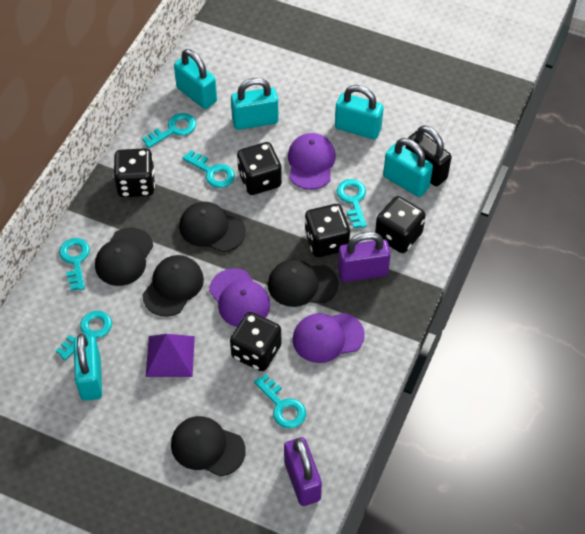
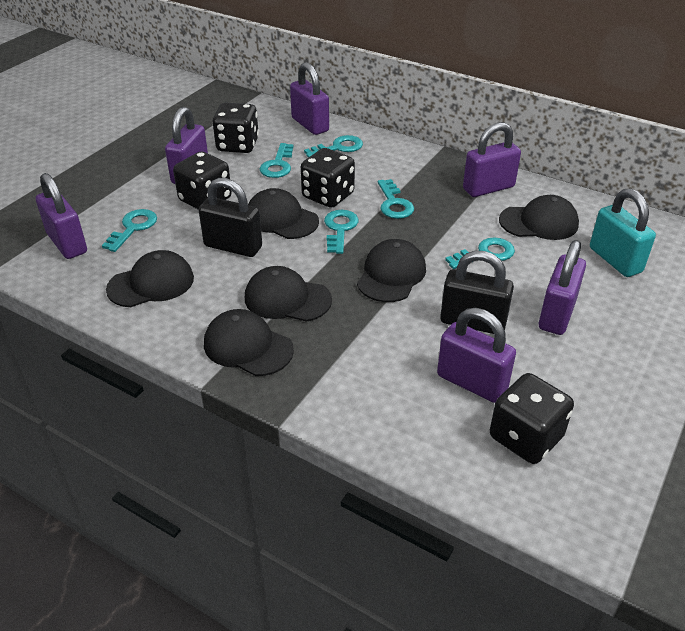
black cap: 5 -> 6
black dice: 5 -> 4
black padlock: 1 -> 2
purple cap: 3 -> 0
purple padlock: 2 -> 6
purple pyramid: 1 -> 0
turquoise padlock: 5 -> 1

